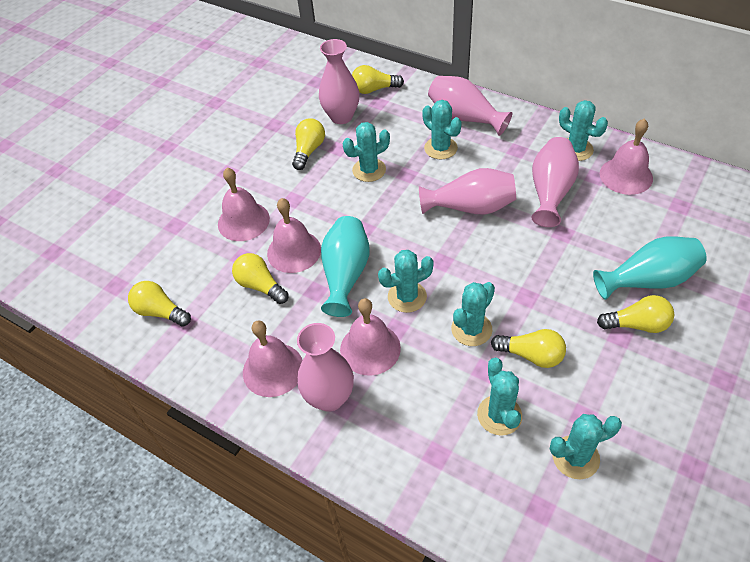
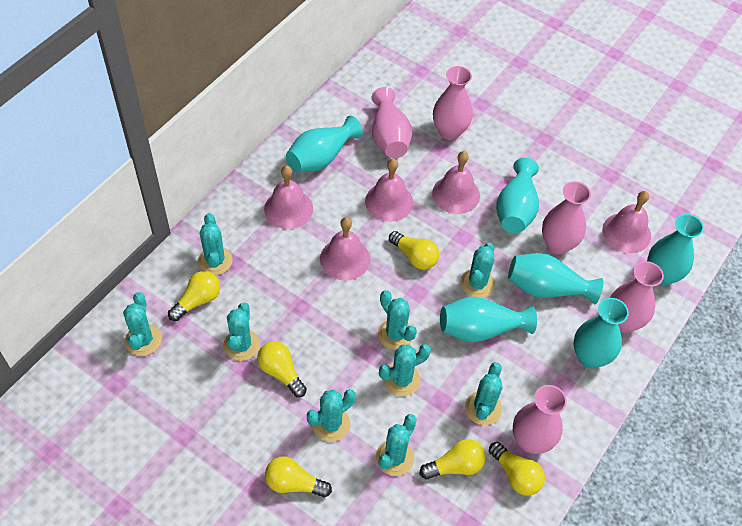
turquoise cactus: 7 -> 9
turquoise vase: 2 -> 6

